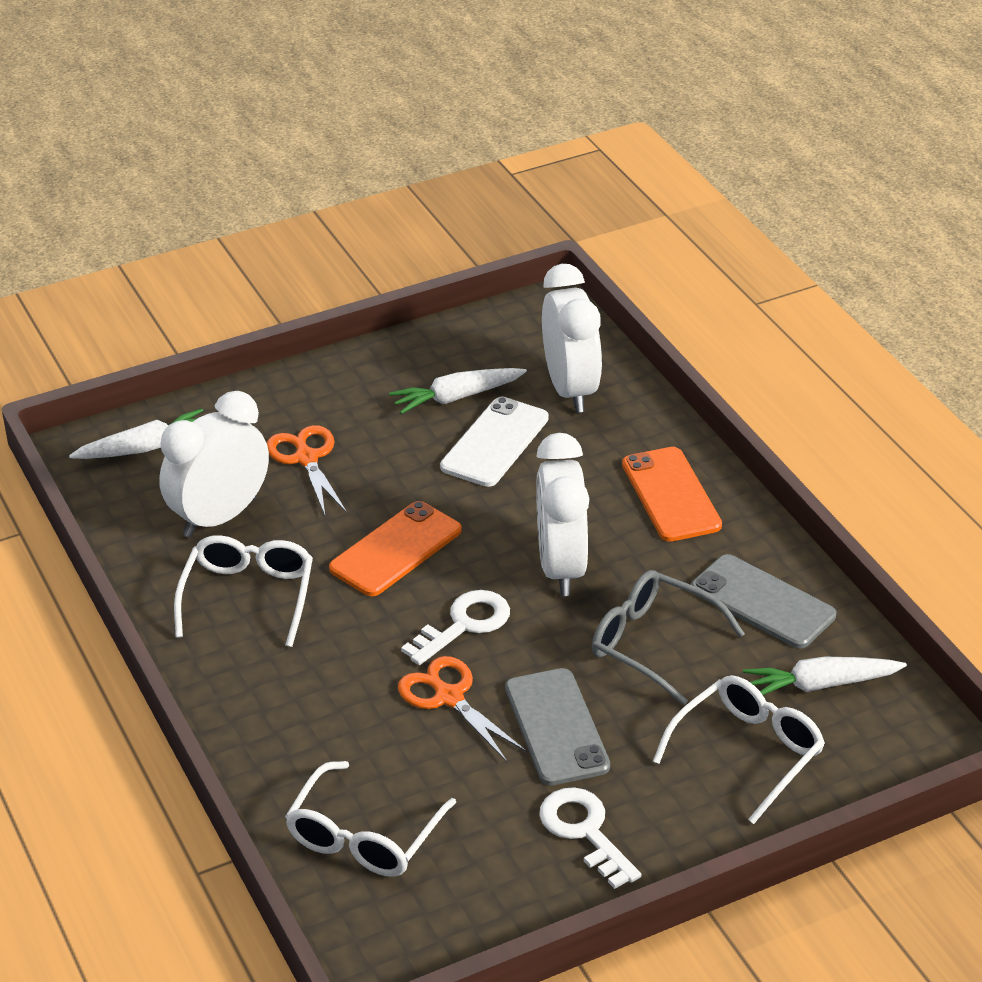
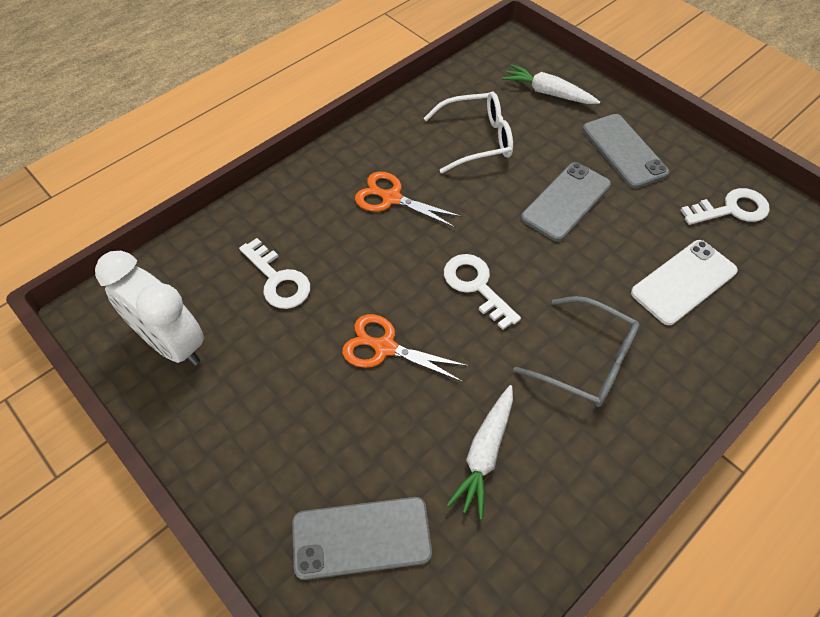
grey phone: 2 -> 3
orange phone: 2 -> 0
white carrot: 3 -> 2
white clock: 3 -> 1
white glasses: 3 -> 1
white key: 2 -> 3

